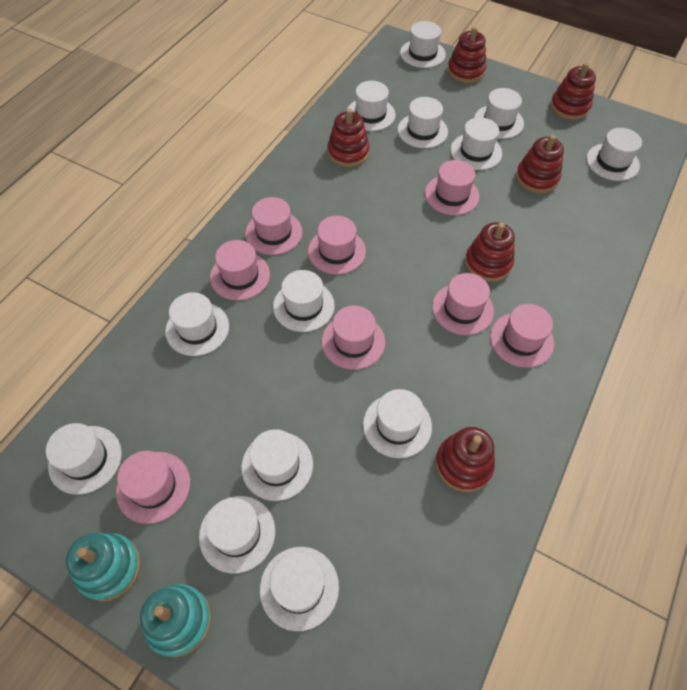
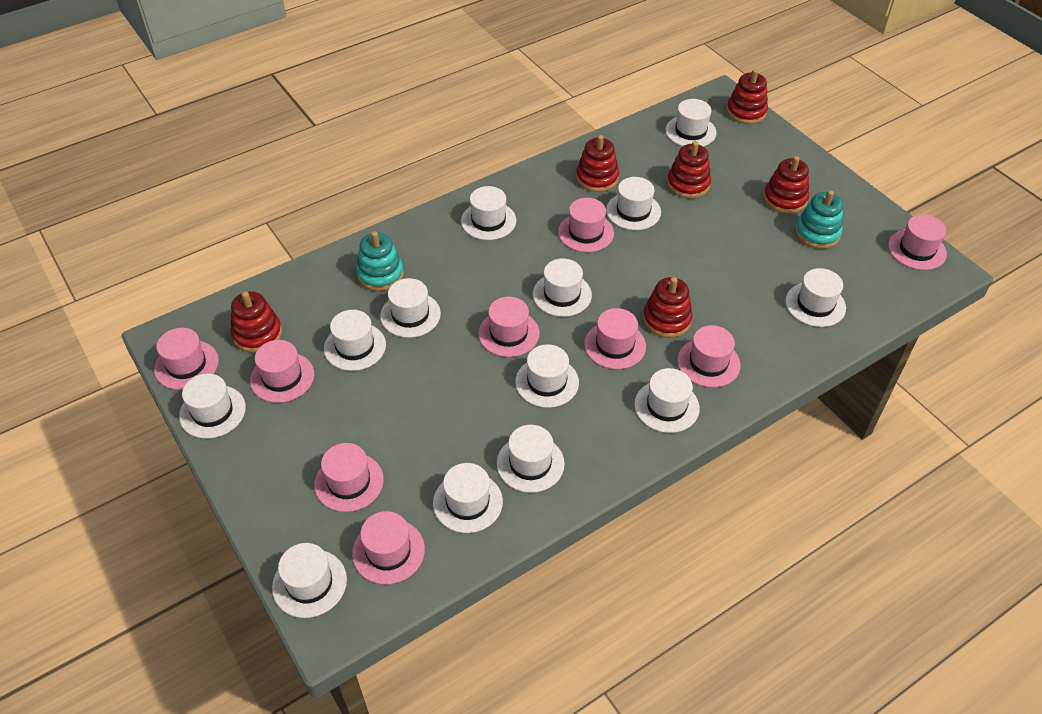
pink hat: 8 -> 9

